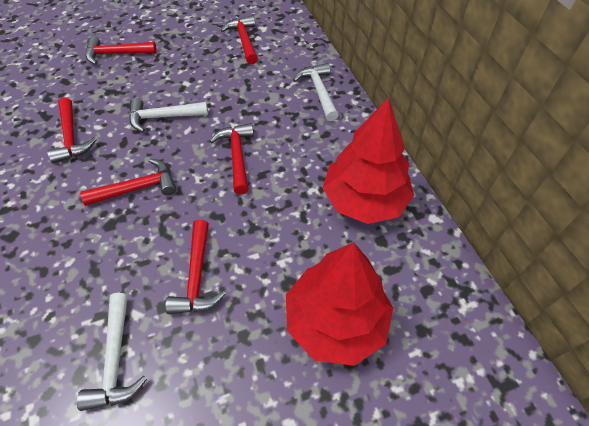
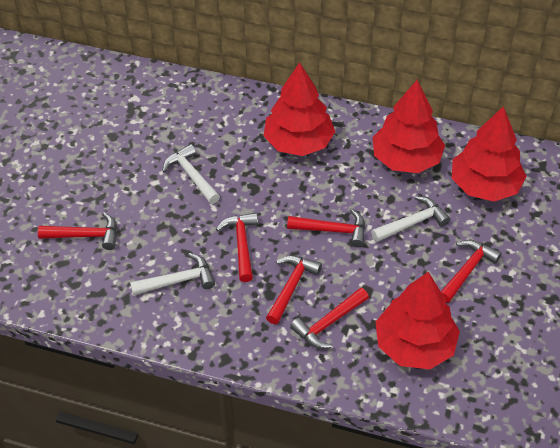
red tree: 2 -> 4

